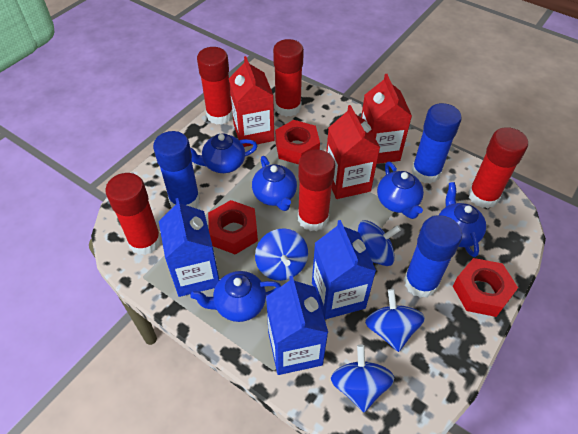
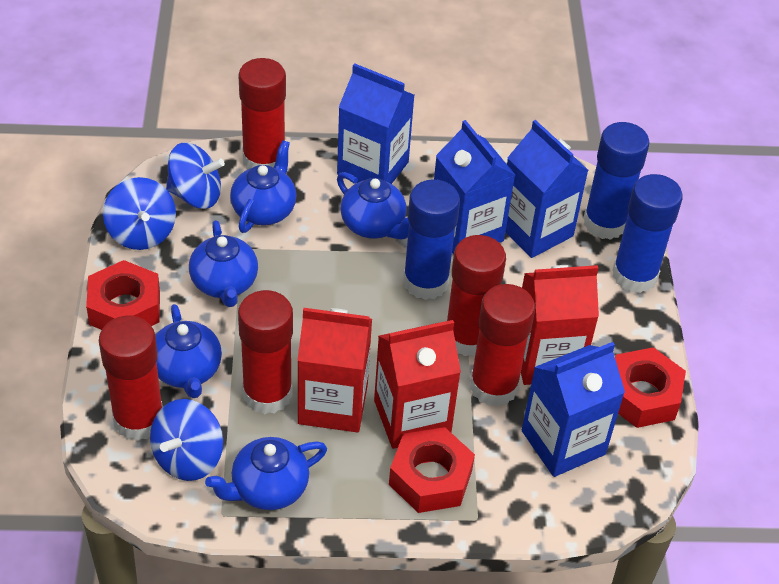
blue carton: 3 -> 4
blue spinning top: 4 -> 3

